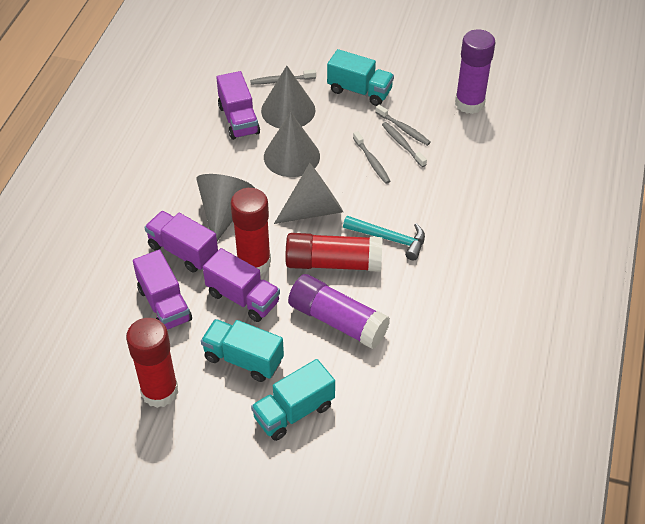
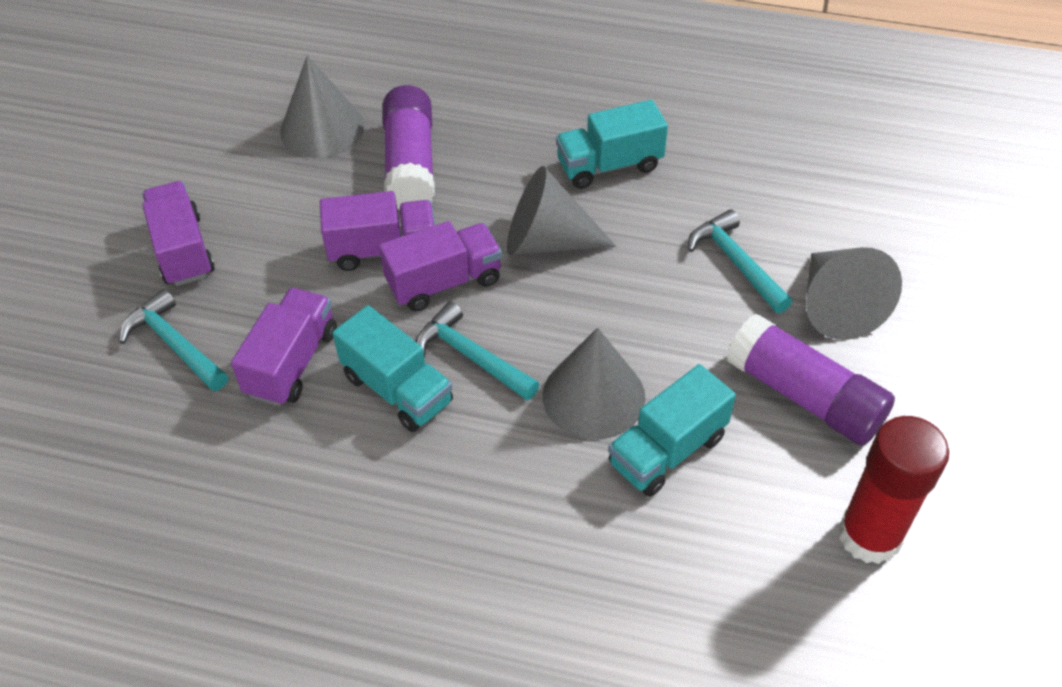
grey toothbrush: 4 -> 0
red glue stick: 3 -> 1
turquoise hammer: 1 -> 3

